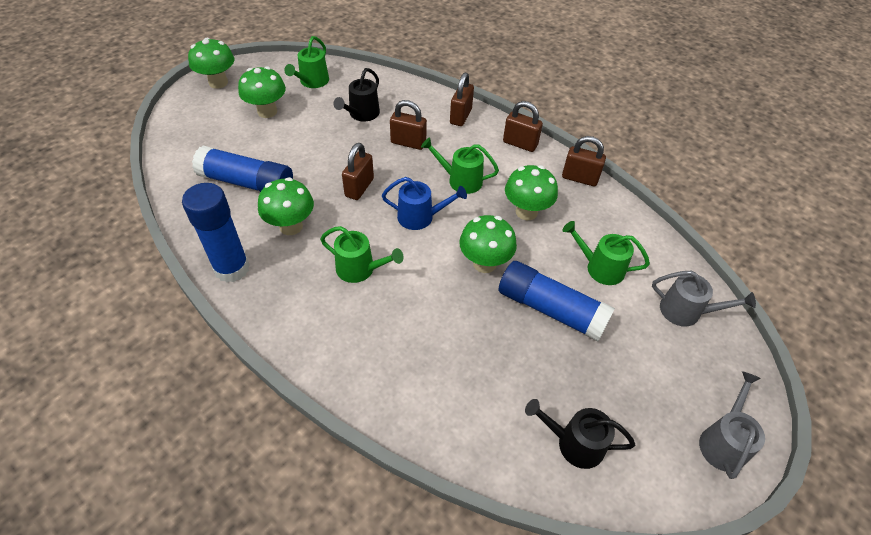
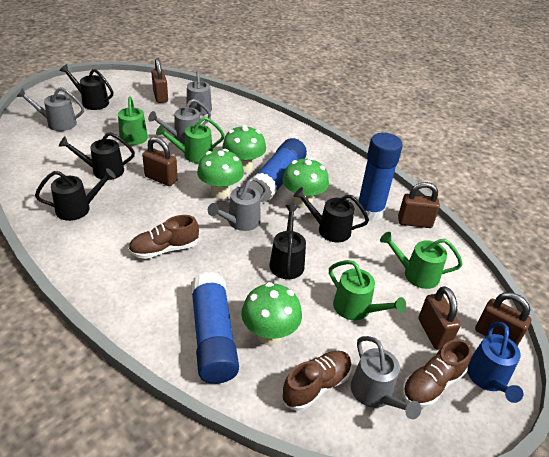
black watering can: 2 -> 5
brown shoe: 0 -> 3
green mushroom: 5 -> 4
grey watering can: 2 -> 5

